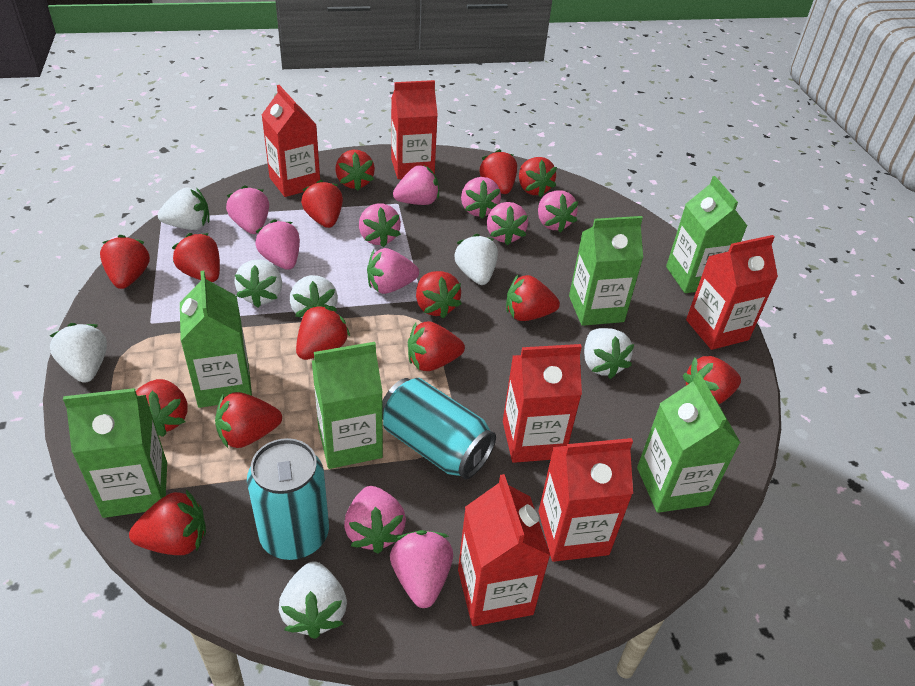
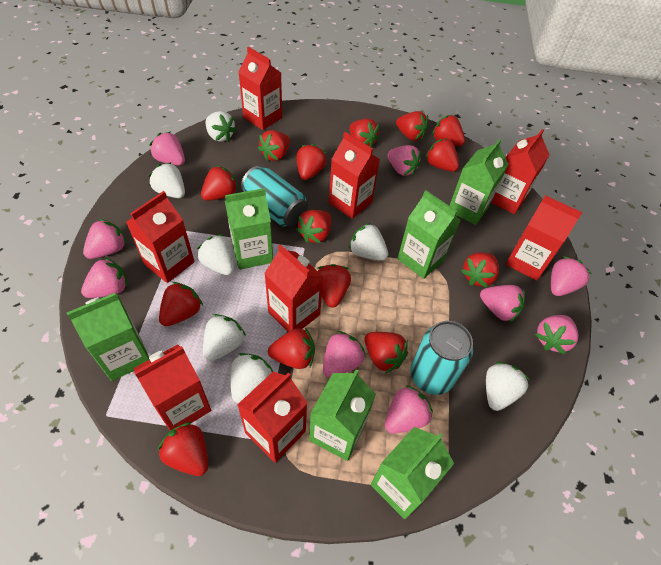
pink strawberry: 10 -> 9
red carton: 6 -> 8

